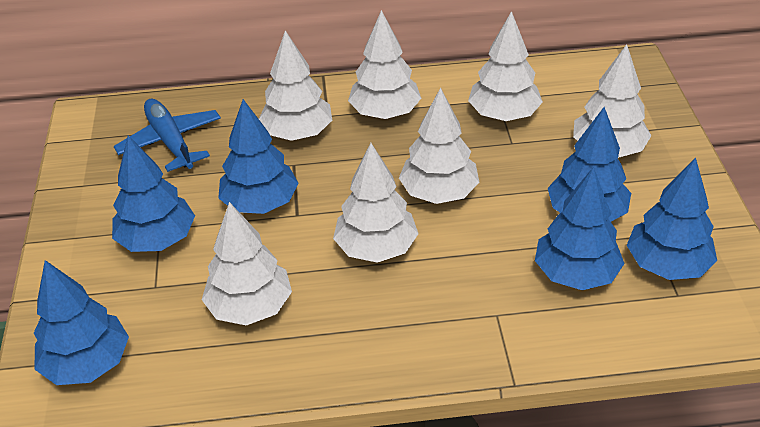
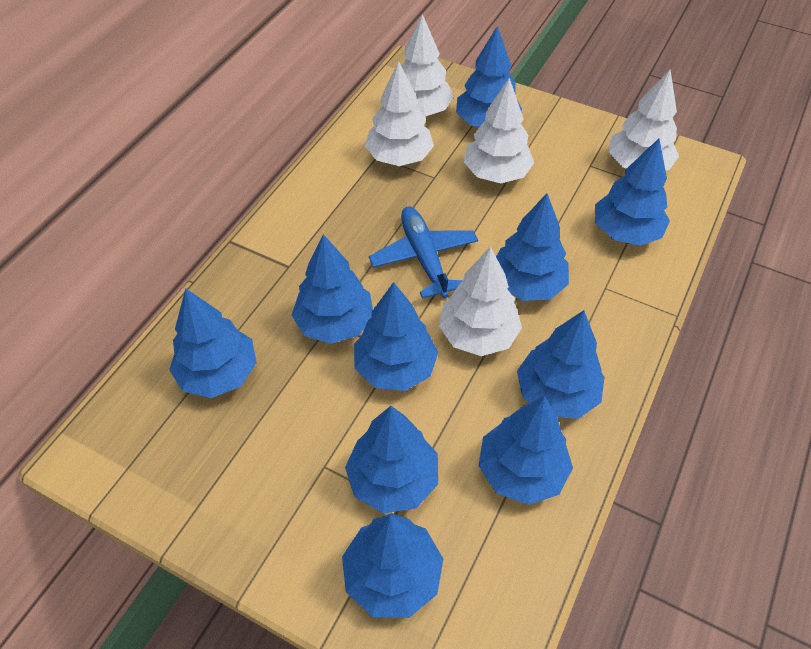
blue tree: 6 -> 10
white tree: 7 -> 5

